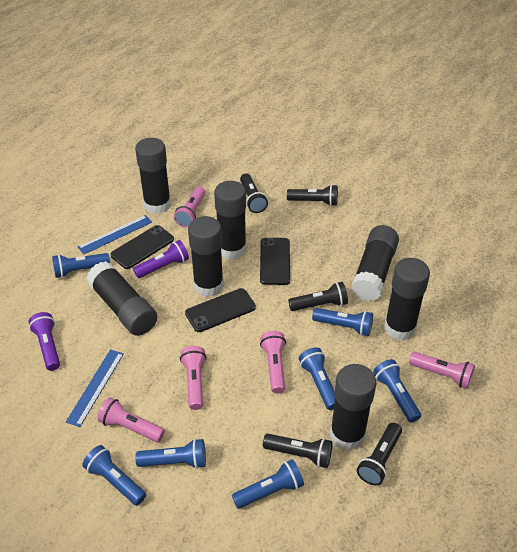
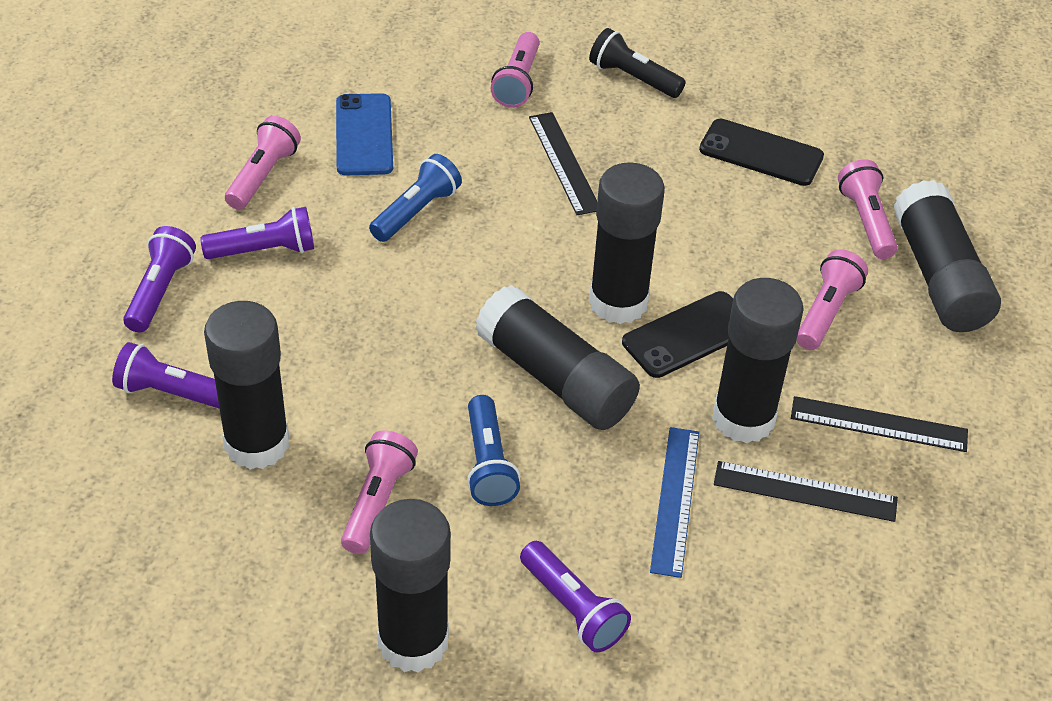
black flashlight: 5 -> 1
black glue stick: 7 -> 6
black phone: 3 -> 2
black ruler: 0 -> 3
blue flashlight: 7 -> 2
blue phone: 0 -> 1
blue ruler: 2 -> 1
purple flashlight: 2 -> 4

